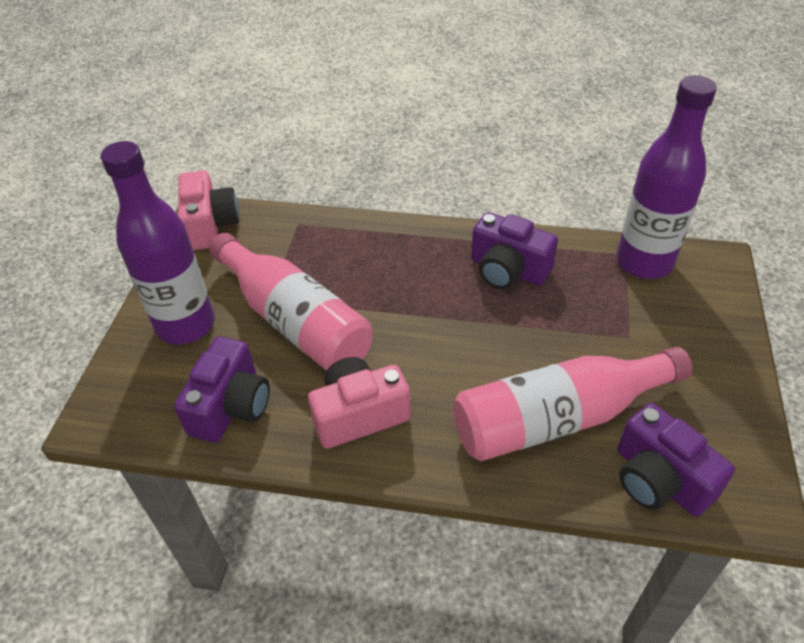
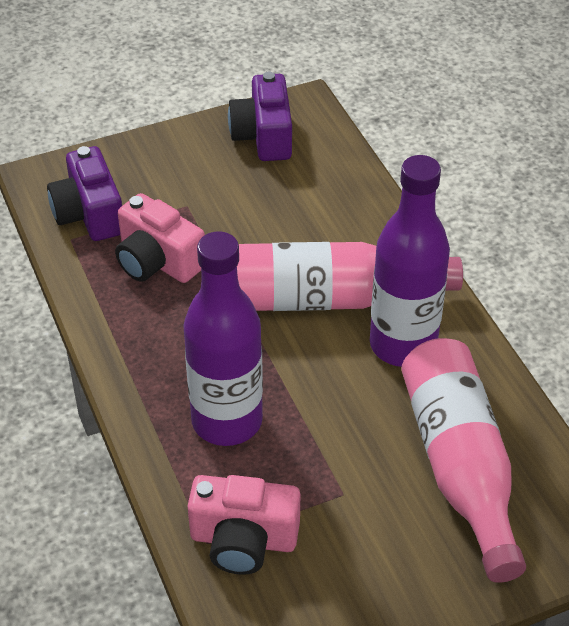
purple camera: 3 -> 2

